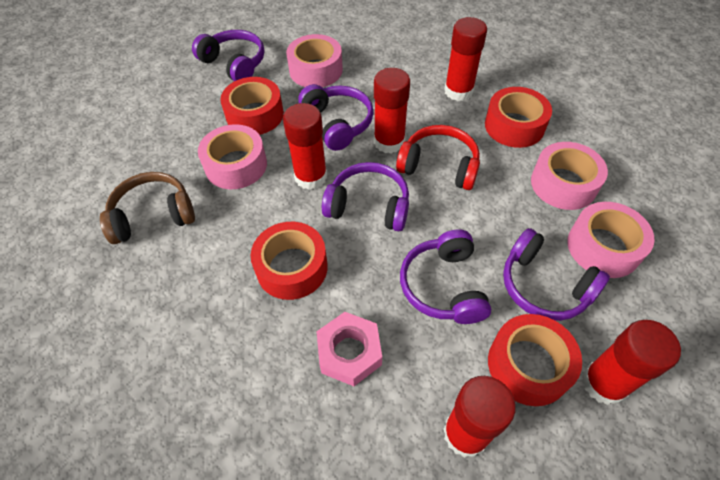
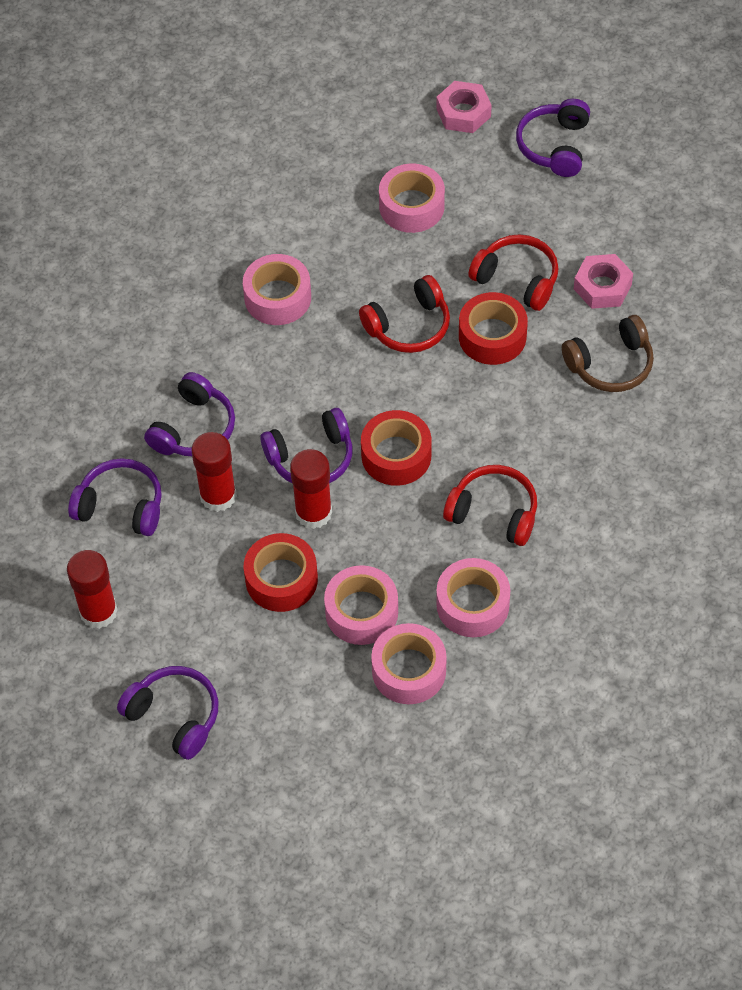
pink nut: 1 -> 2
pink tape: 4 -> 5
red glue stick: 5 -> 3
red headphones: 1 -> 3
red tape: 4 -> 3

